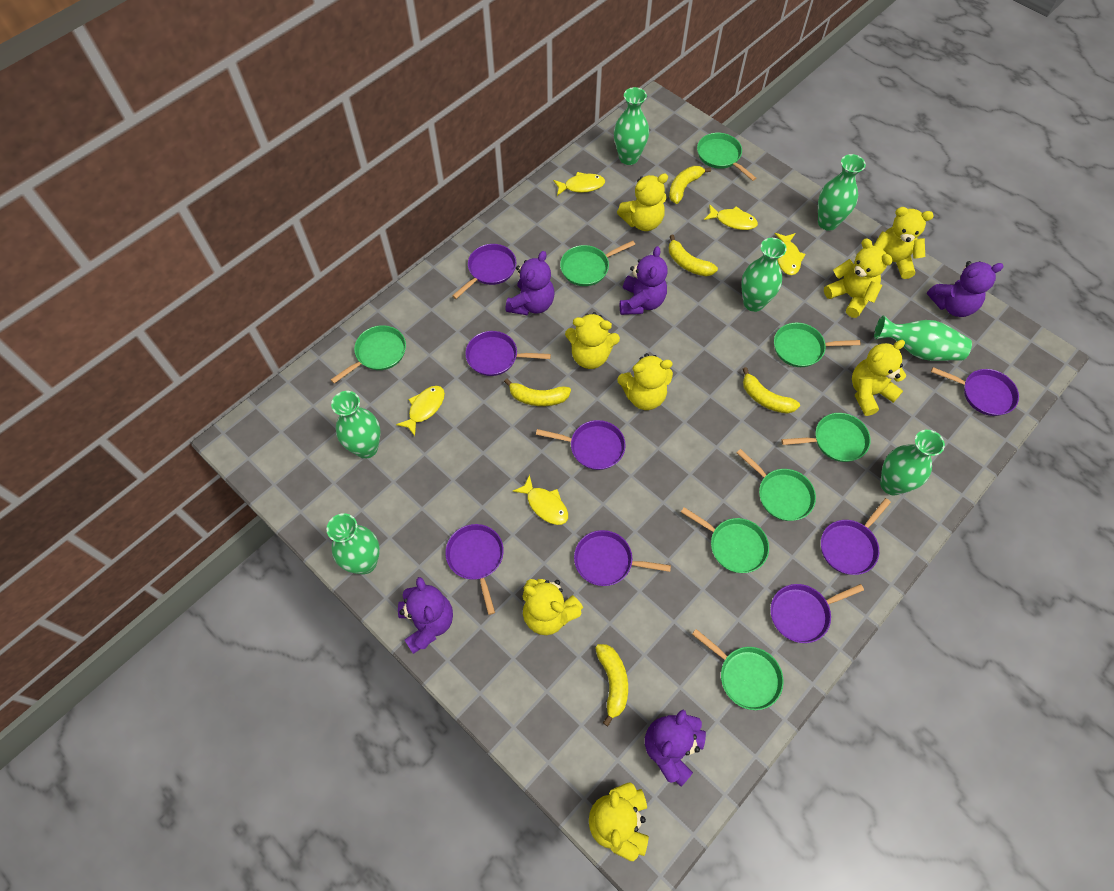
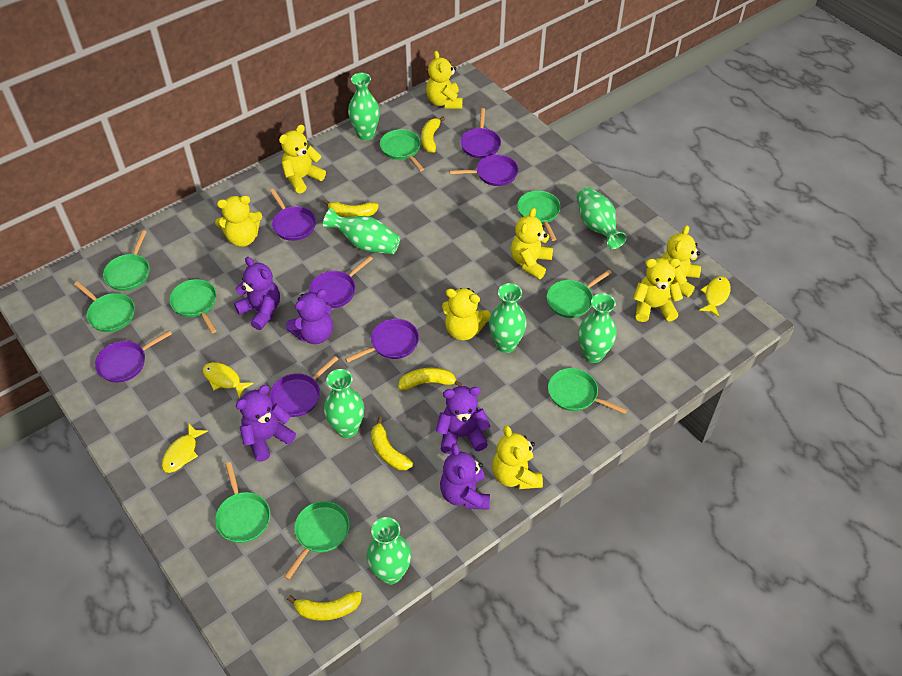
green pan: 8 -> 9
purple pan: 8 -> 7
yellow fish: 5 -> 3

